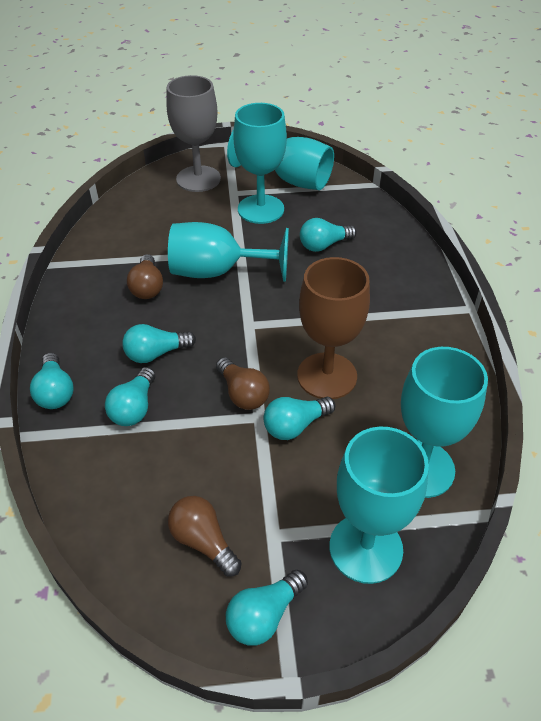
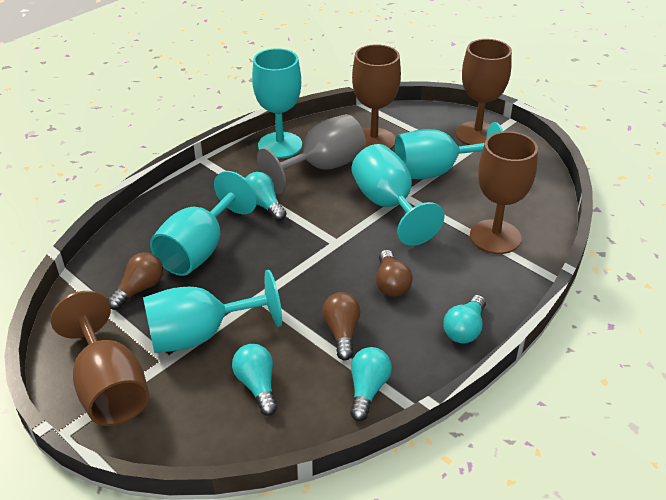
brown goblet: 1 -> 4
turquoise light bulb: 6 -> 4

